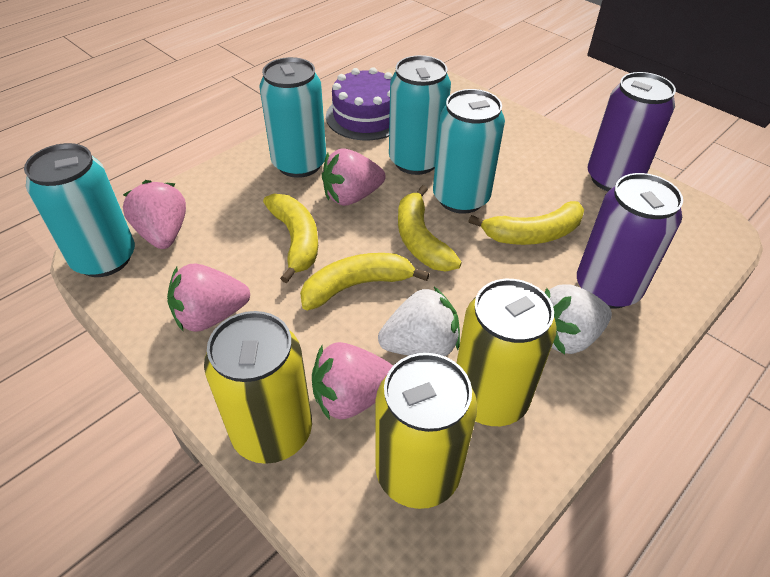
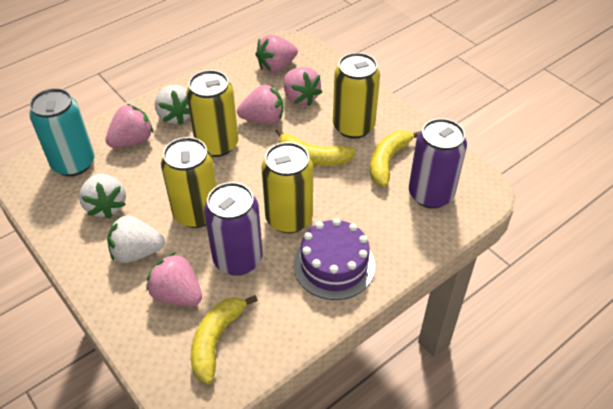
pink strawberry: 4 -> 5
turquoise can: 4 -> 1
white strawberry: 2 -> 3
yellow banana: 4 -> 3
yellow can: 3 -> 4

